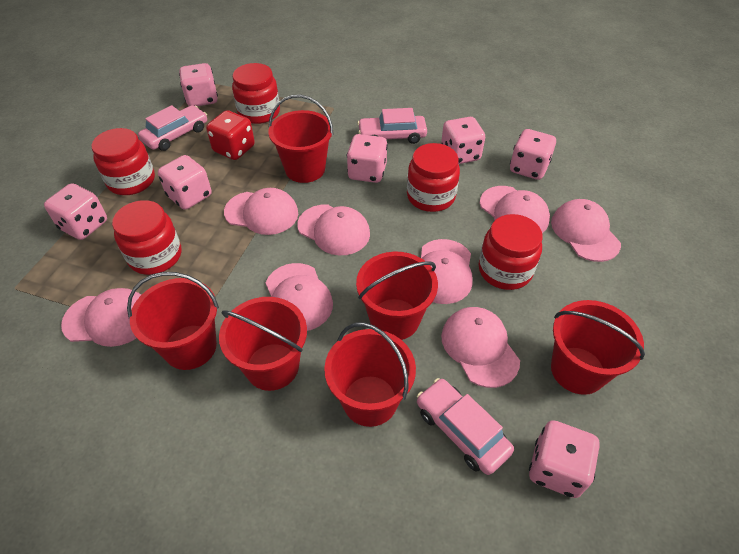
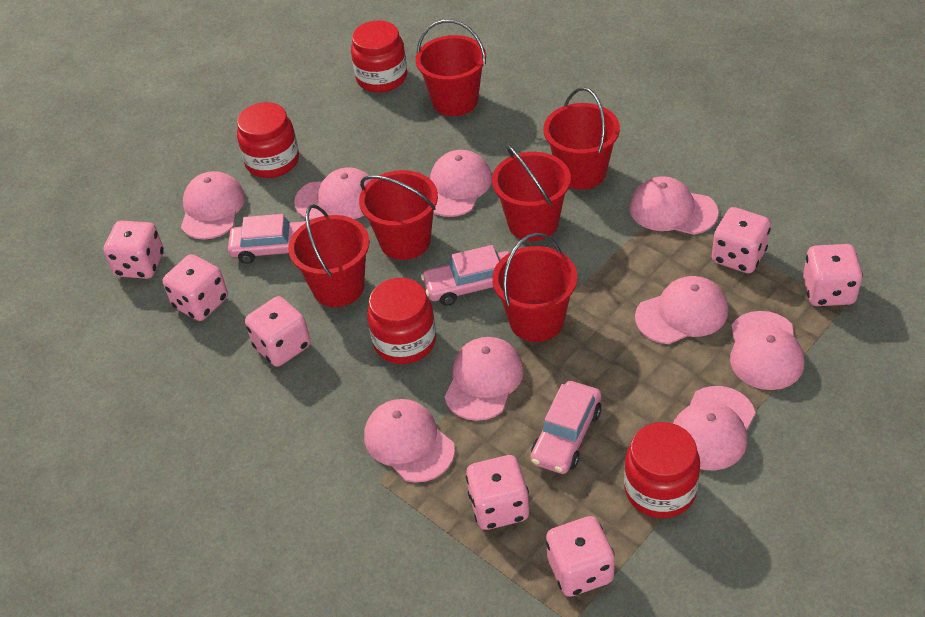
pink cap: 8 -> 9
red dice: 1 -> 0
red jar: 5 -> 4

